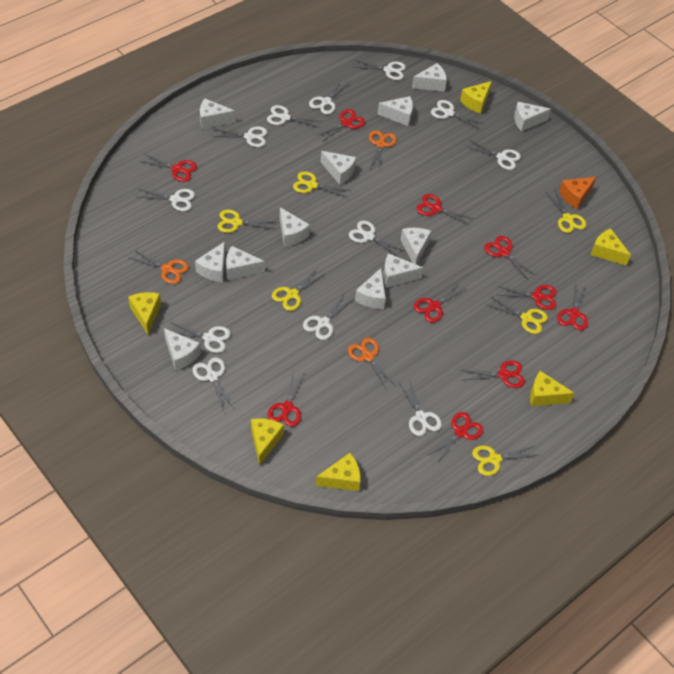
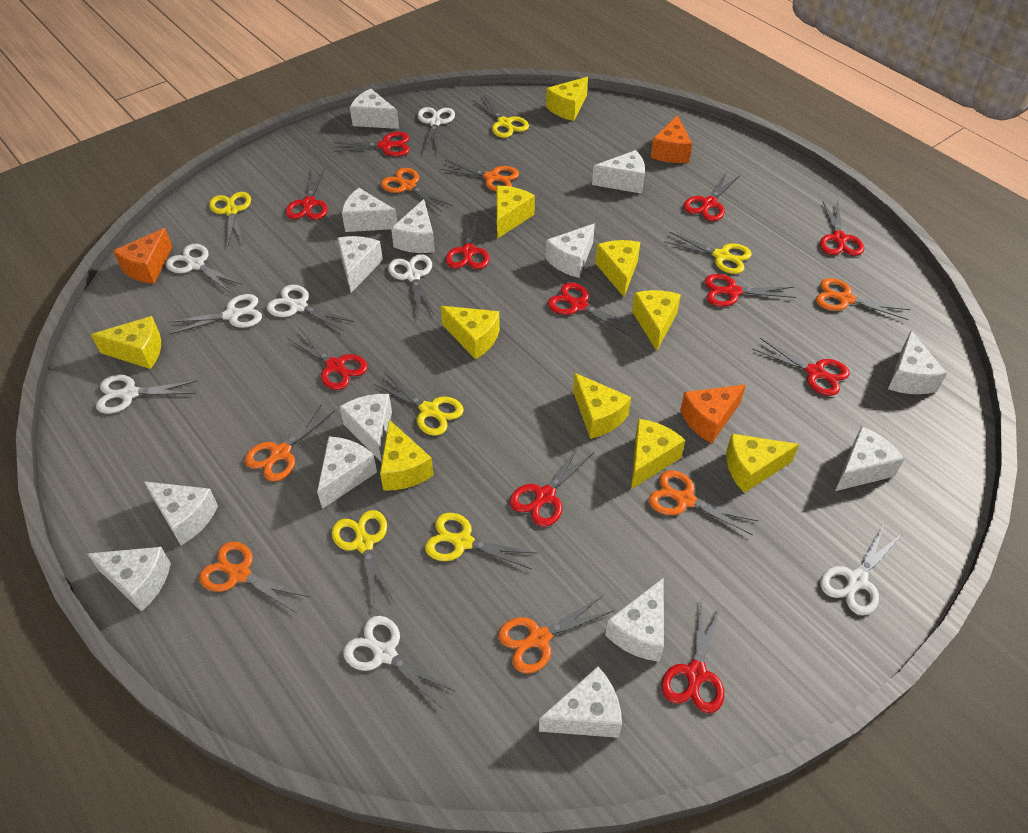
orange cheese: 1 -> 3
orange scissors: 3 -> 7
red scissors: 10 -> 11
white cheese: 12 -> 14
white scissors: 12 -> 8
yellow cheese: 6 -> 10

